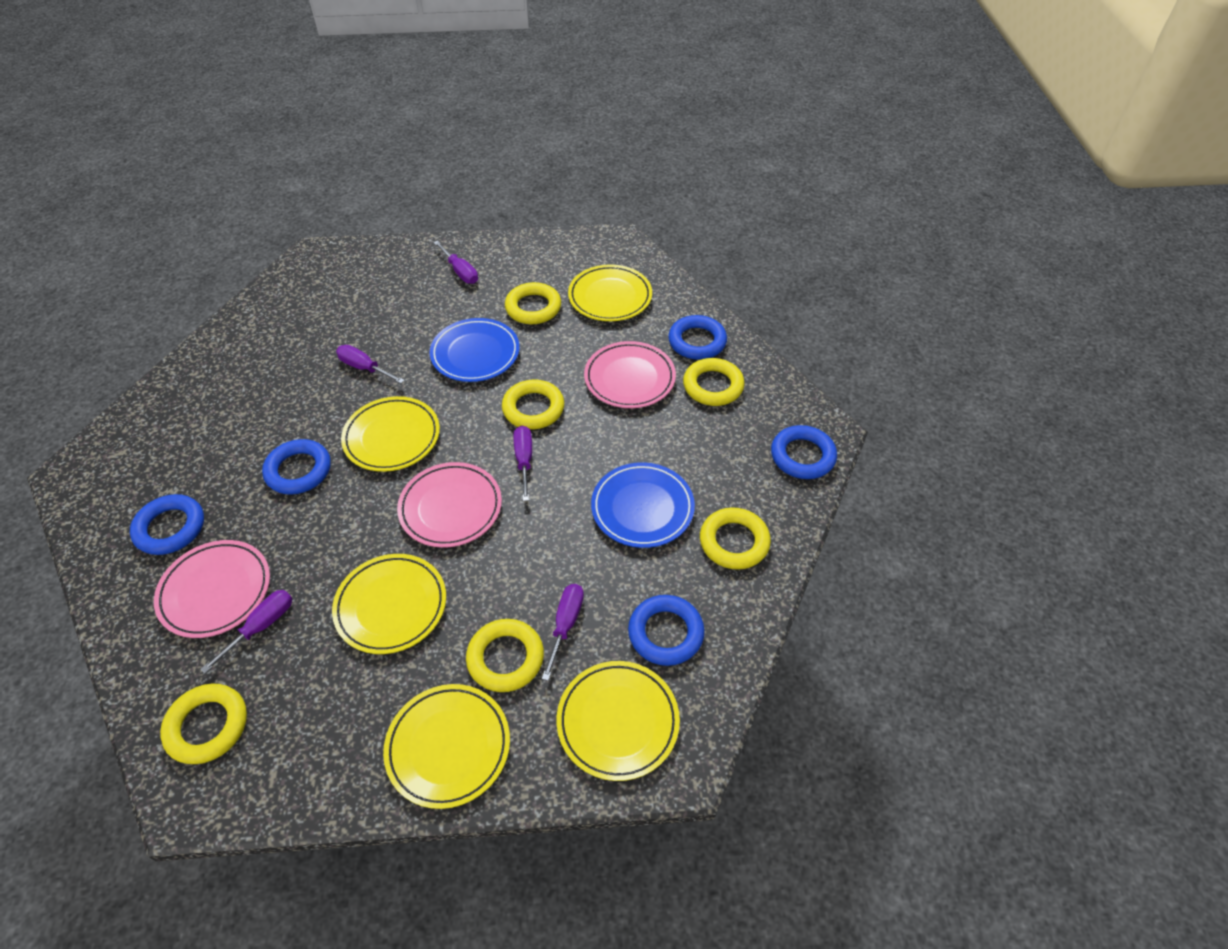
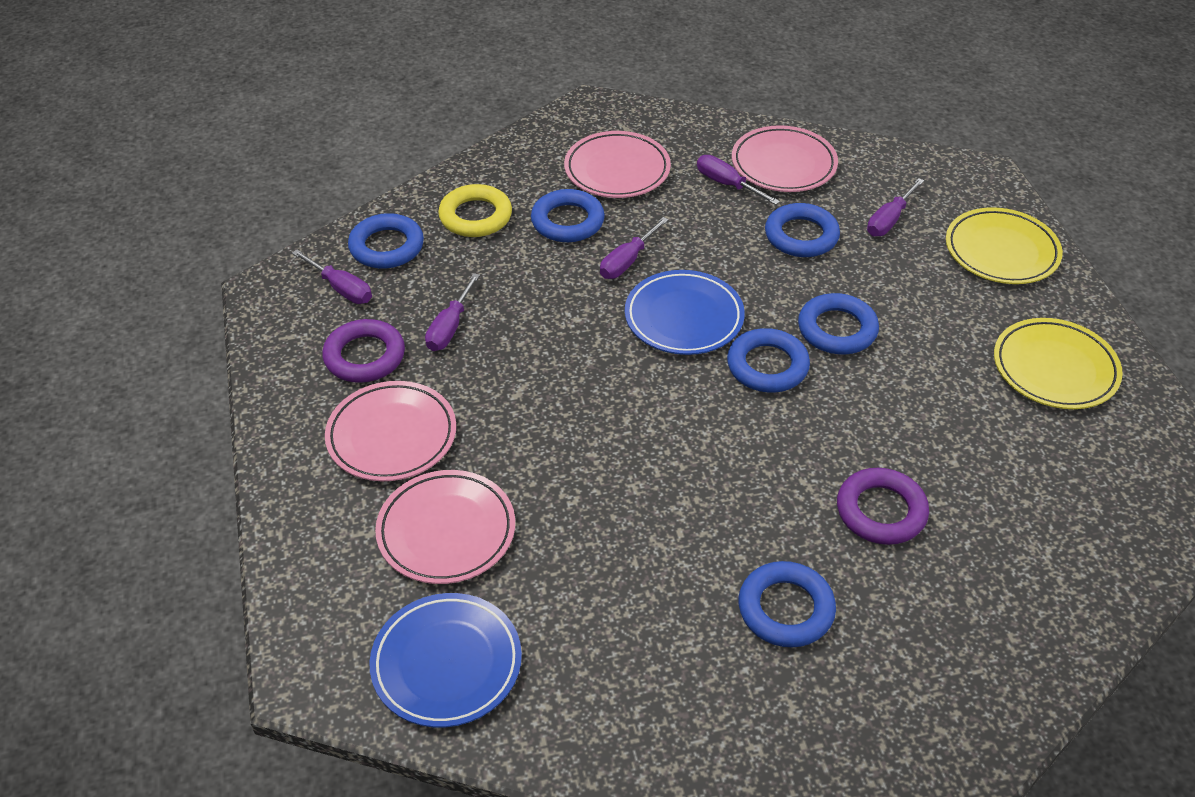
blue ring: 5 -> 6
pink plate: 3 -> 4
purple ring: 0 -> 2
yellow plate: 5 -> 2
yellow ring: 6 -> 1

